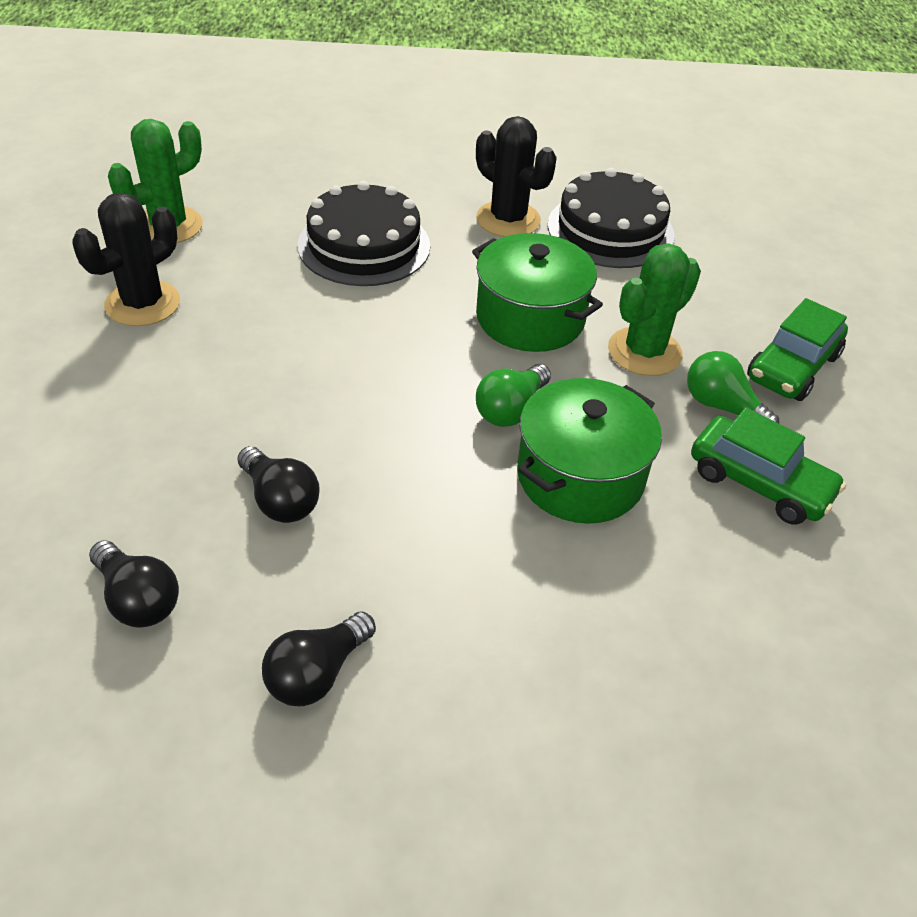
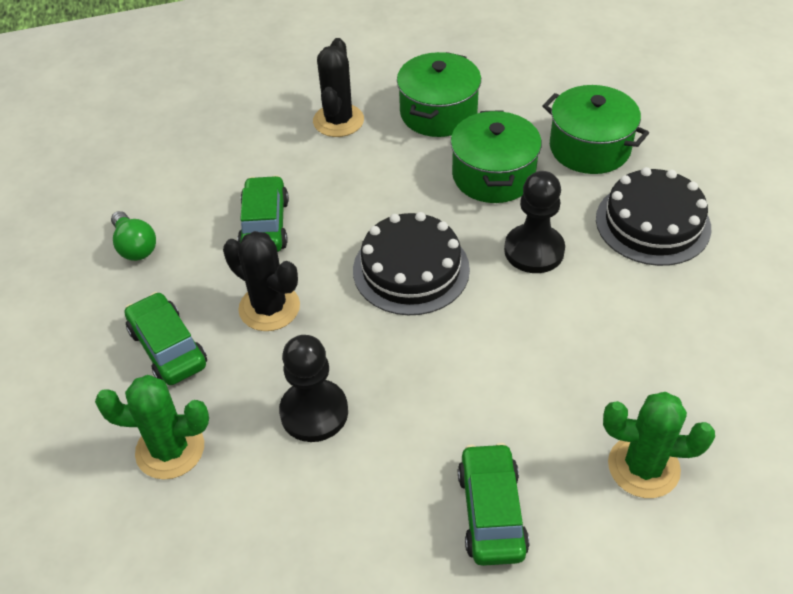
black light bulb: 3 -> 0
black pawn: 0 -> 2
green car: 2 -> 3
green light bulb: 2 -> 1
green pot: 2 -> 3

